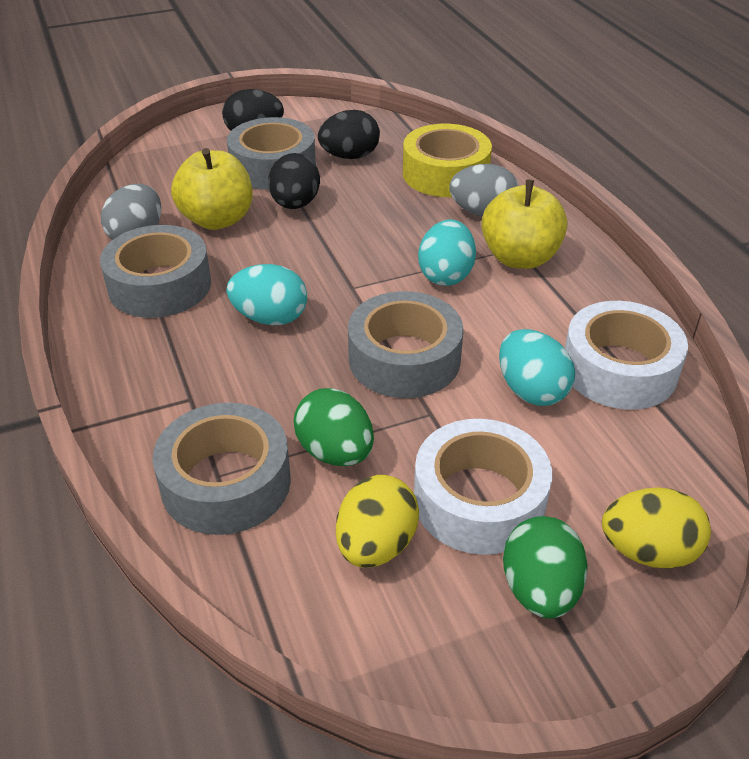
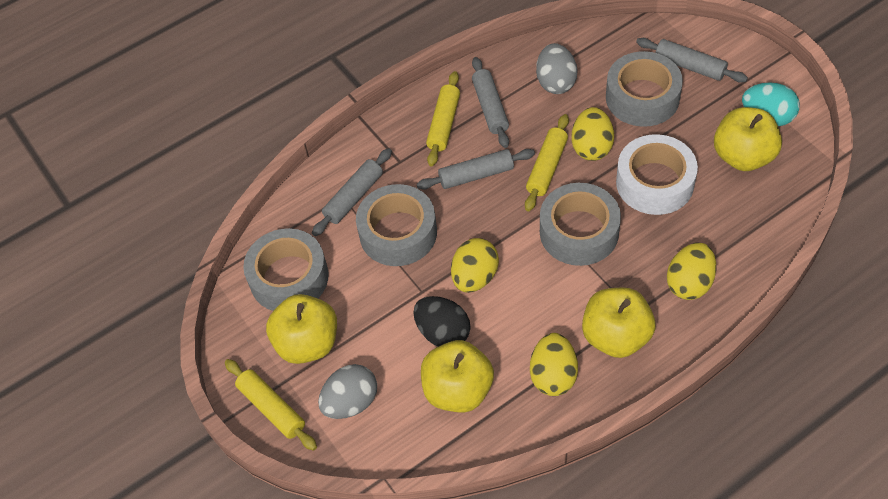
black egg: 3 -> 1
green egg: 2 -> 0
grey rolling pin: 0 -> 4
turquoise egg: 3 -> 1
white tape: 2 -> 1
yellow apple: 2 -> 4
yellow egg: 2 -> 4
yellow rolling pin: 0 -> 3
yellow tape: 1 -> 0

